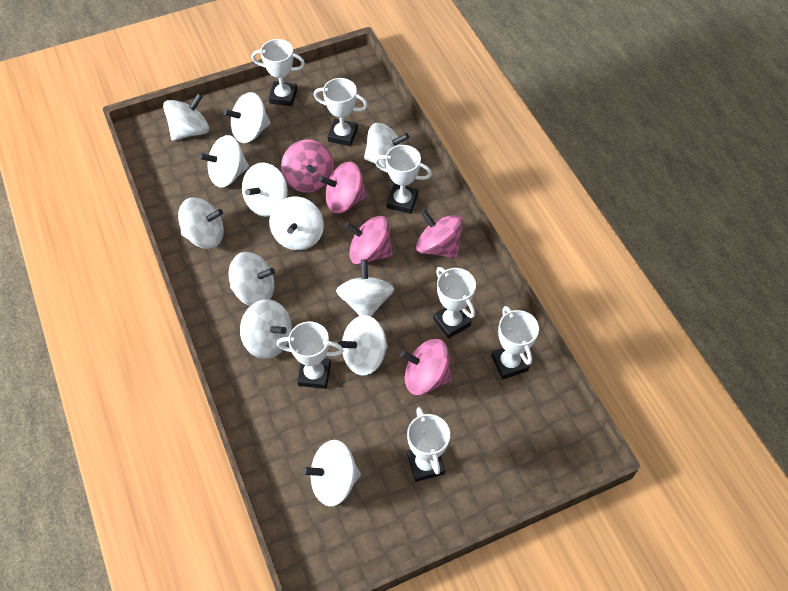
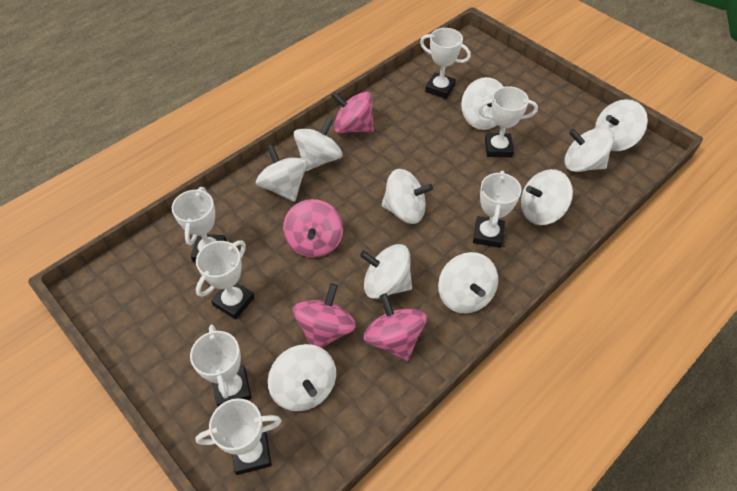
pink spinning top: 5 -> 4
white spinning top: 12 -> 10

